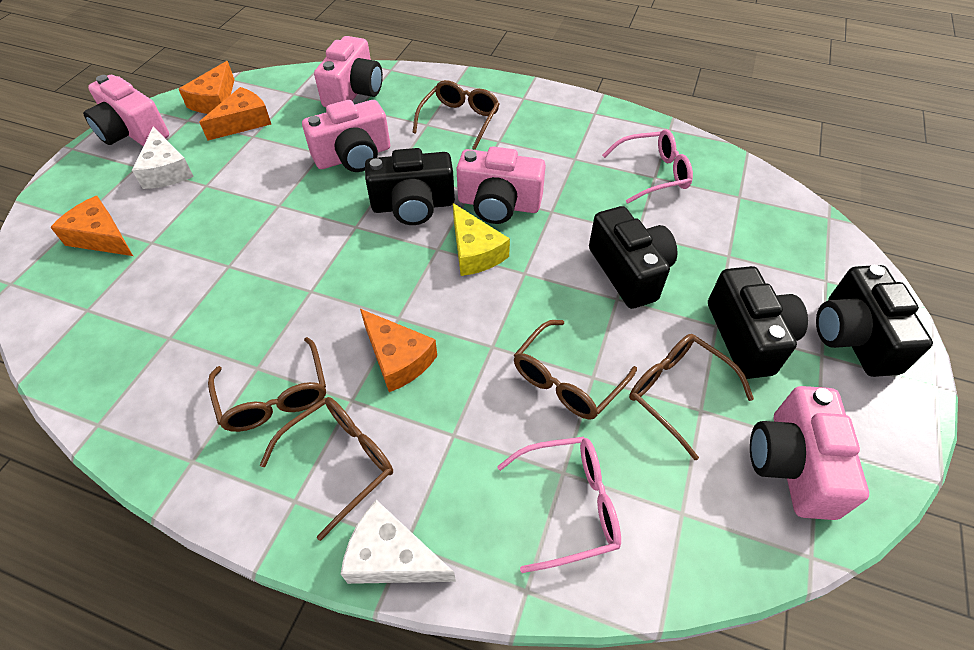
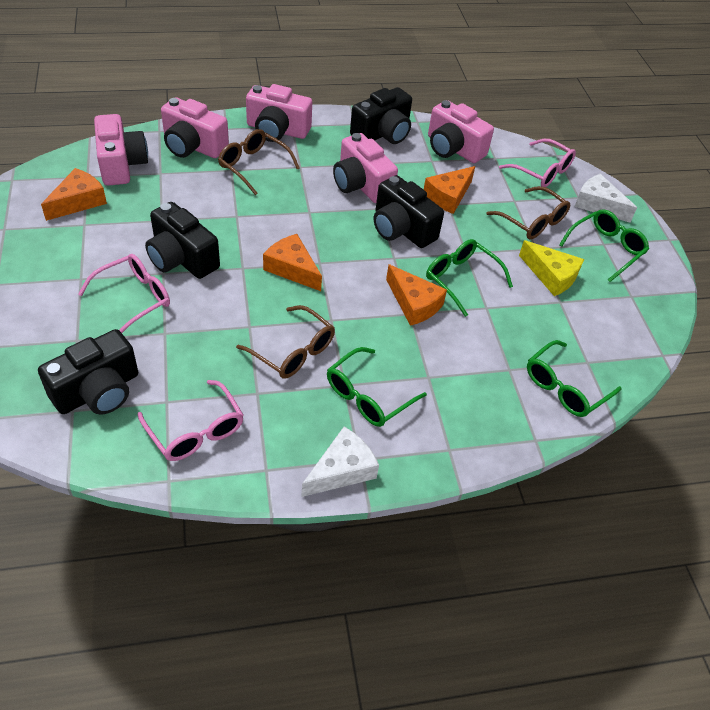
brown glasses: 5 -> 3
green glasses: 0 -> 4
pink glasses: 2 -> 3

